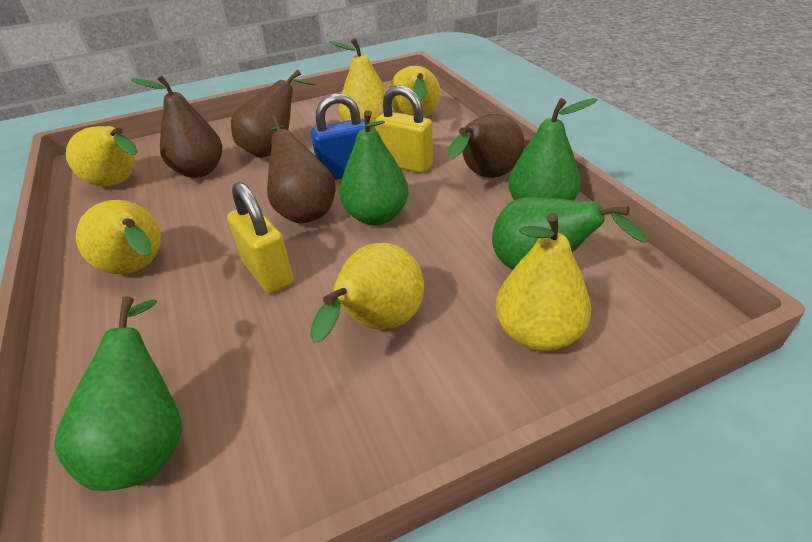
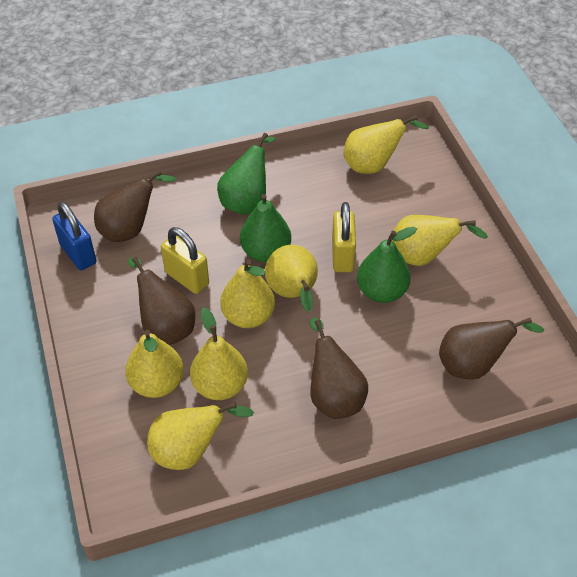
green pear: 4 -> 3
yellow pear: 6 -> 7

